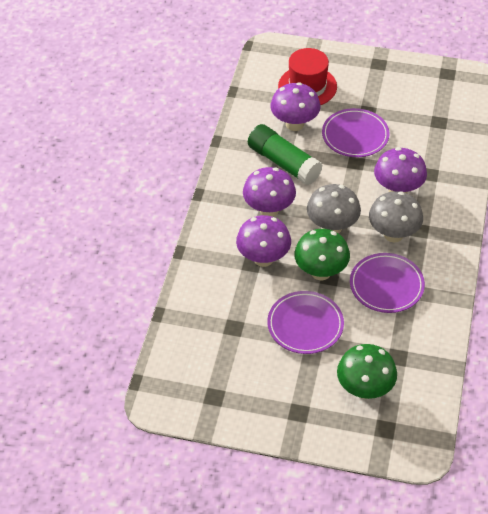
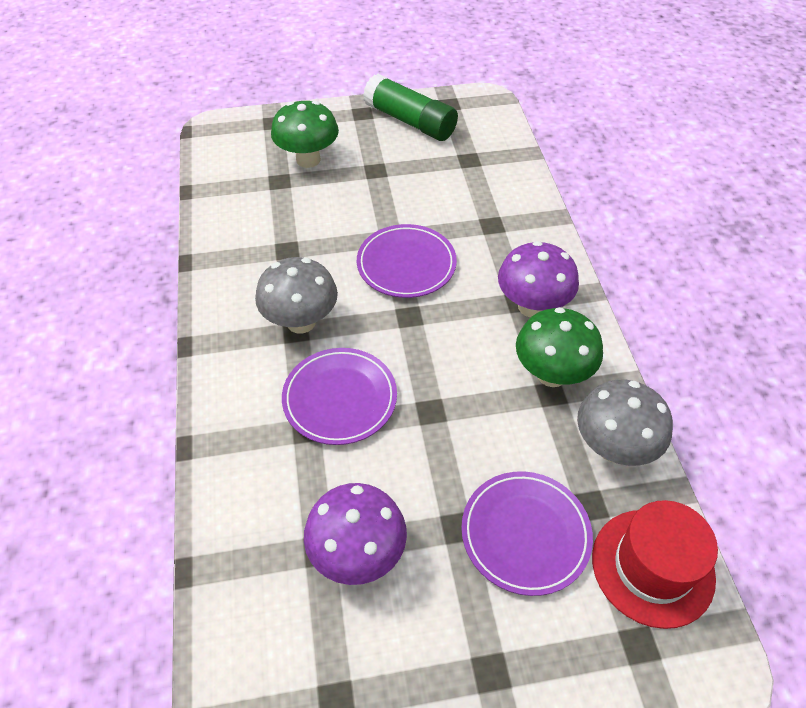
purple mushroom: 4 -> 2

